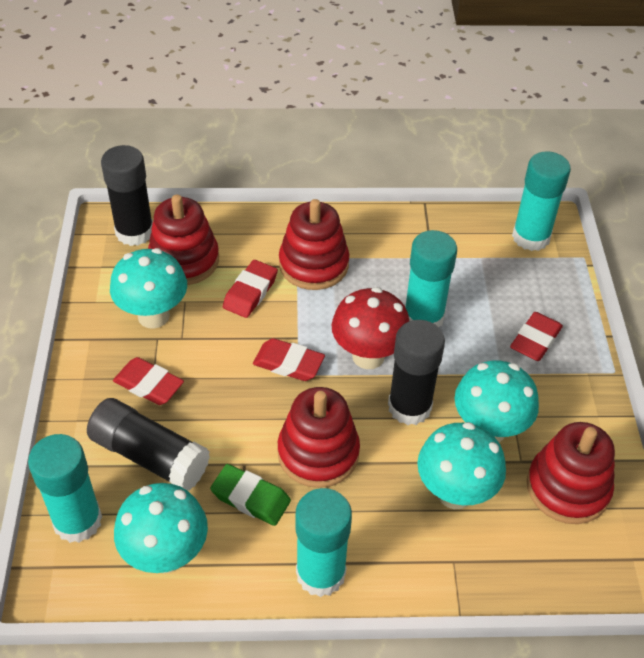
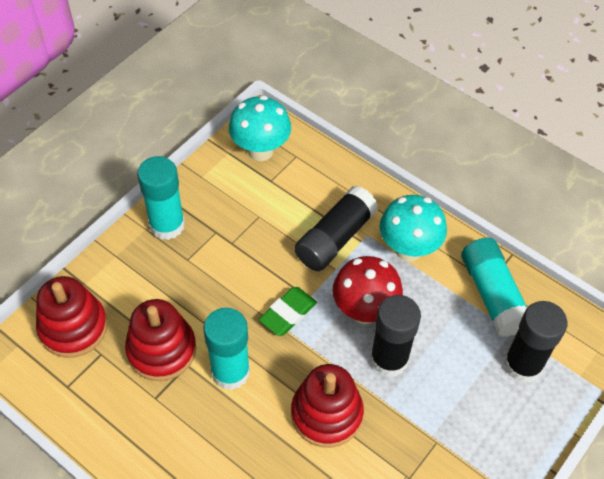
red eraser: 4 -> 0
red stacking toy: 4 -> 3
turquoise glue stick: 4 -> 3
turquoise mushroom: 4 -> 2

